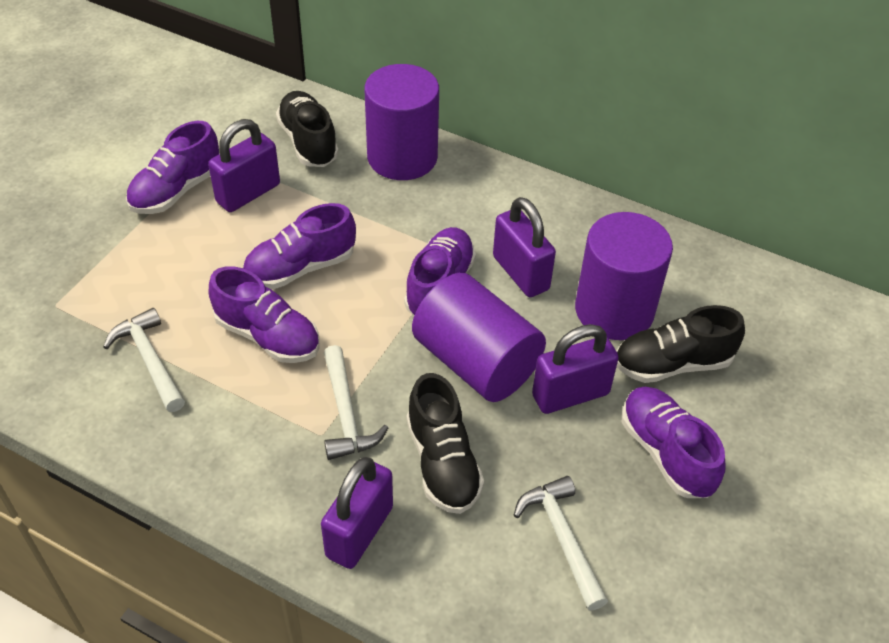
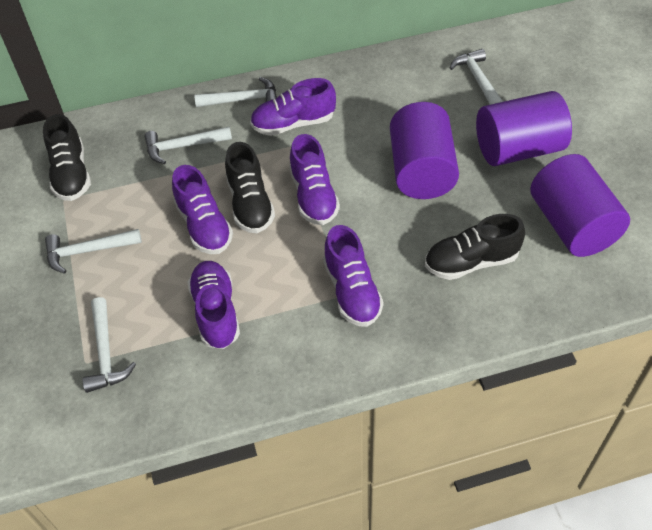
purple padlock: 4 -> 0
white hammer: 3 -> 5

